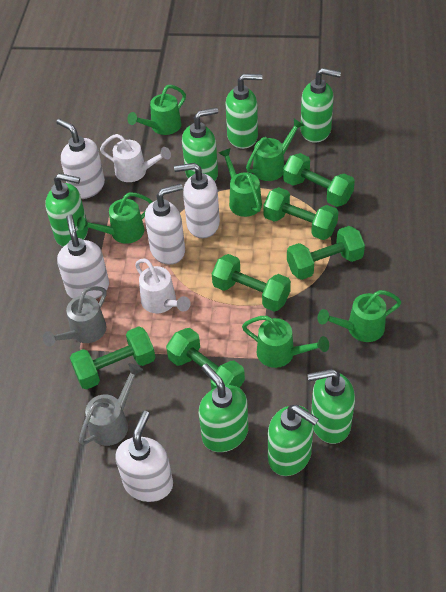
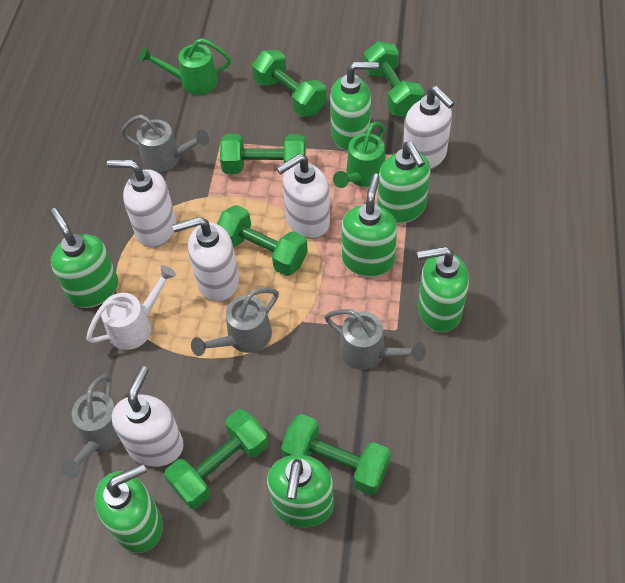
green watering can: 6 -> 2
grey watering can: 2 -> 4
white watering can: 2 -> 1

